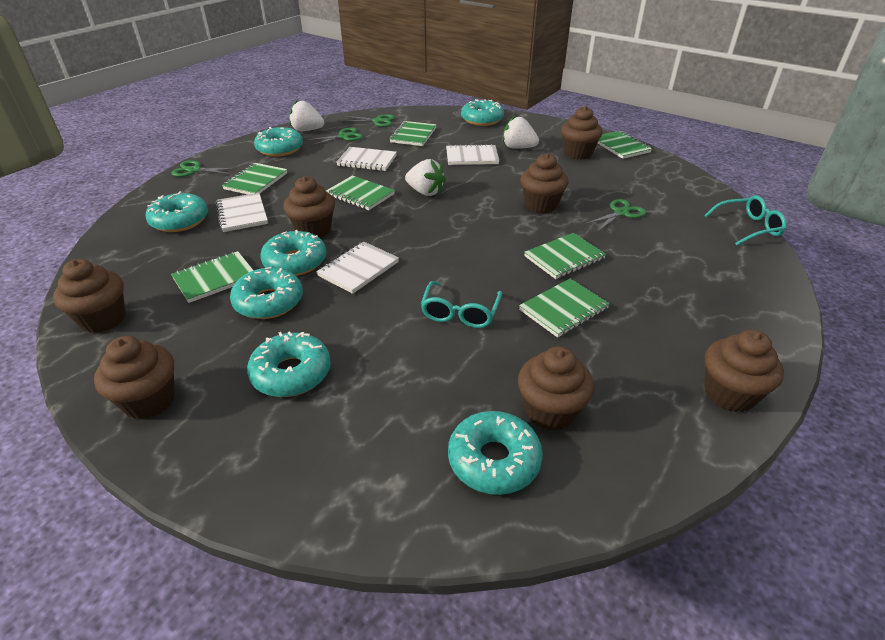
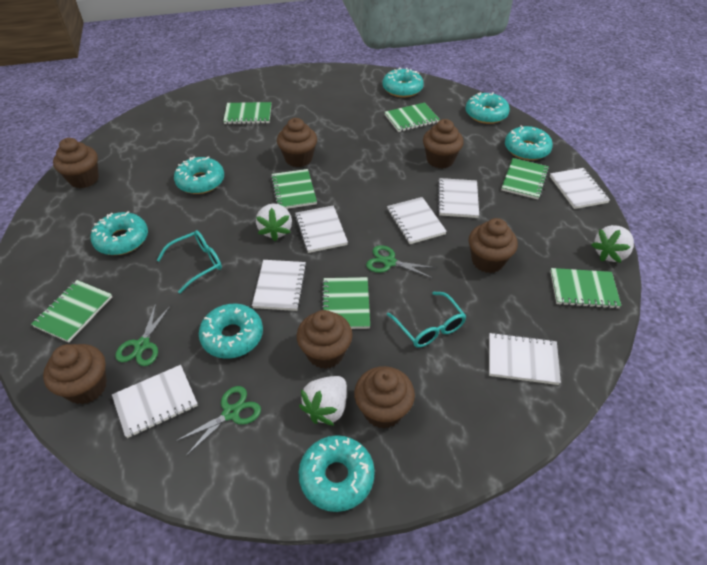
green scissors: 4 -> 3
white notebook: 4 -> 7

